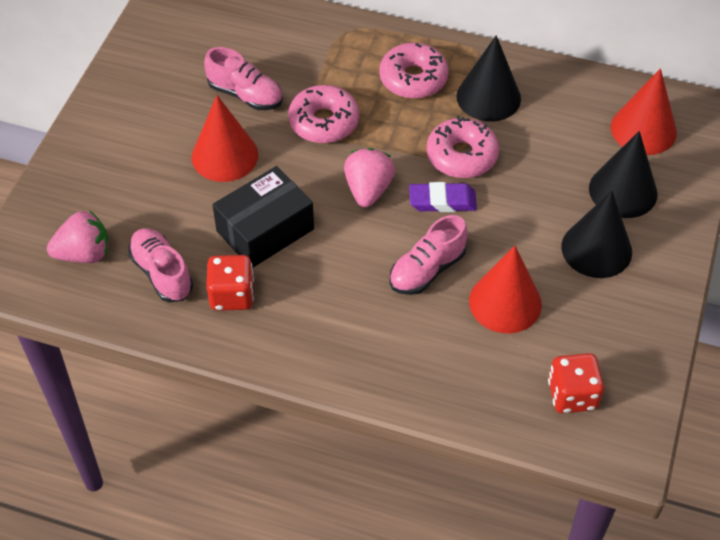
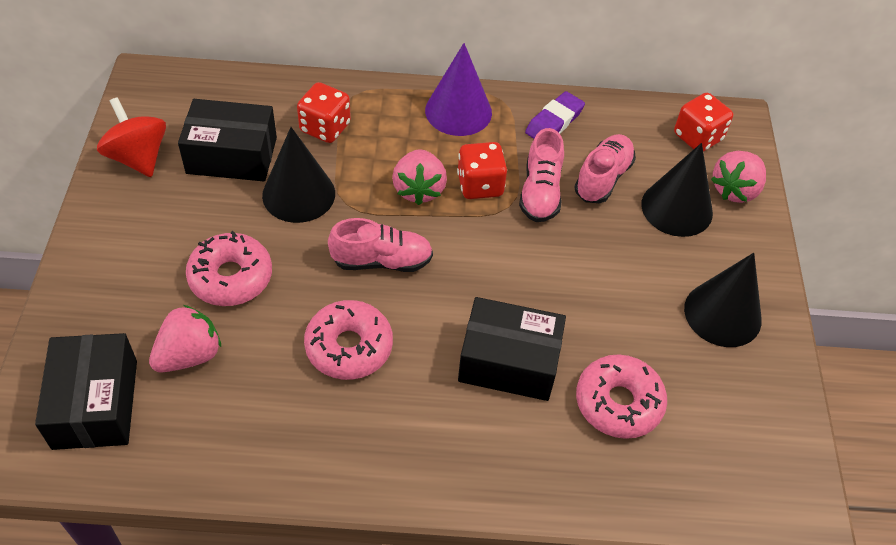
black box: 1 -> 3
pink strawberry: 2 -> 3
purple cone: 0 -> 1
red cone: 3 -> 0
red dice: 2 -> 3
red spinning top: 0 -> 1

